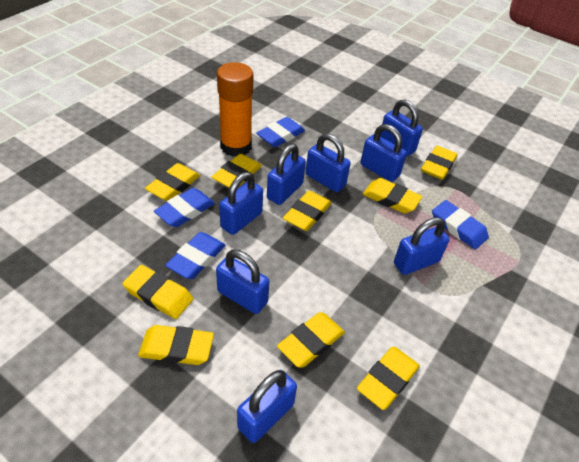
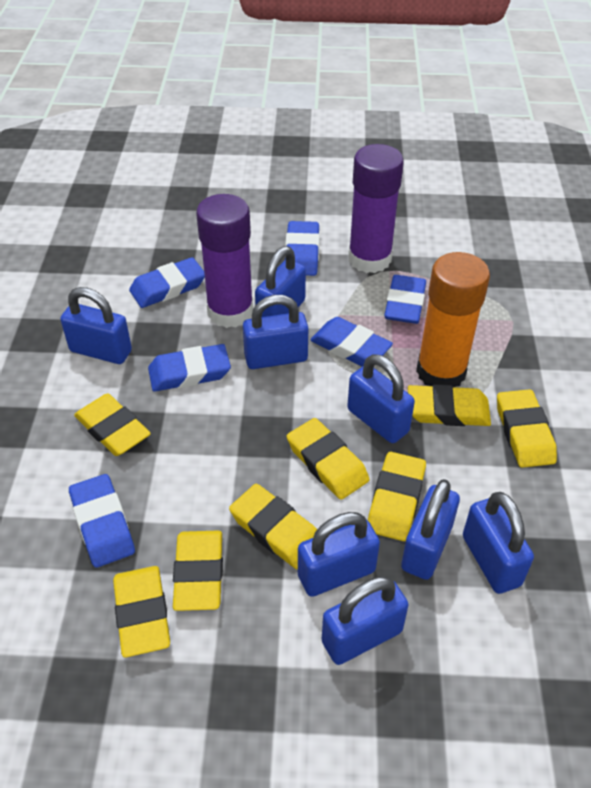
blue eraser: 4 -> 6
purple glue stick: 0 -> 2
yellow eraser: 9 -> 8

